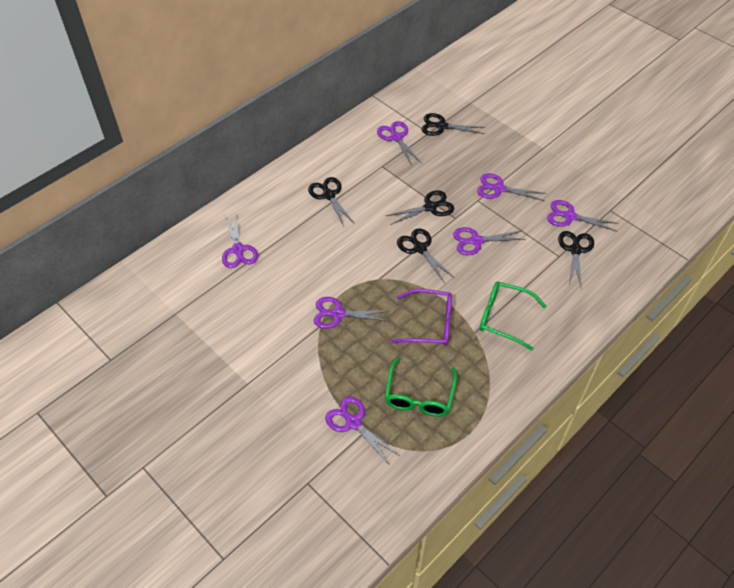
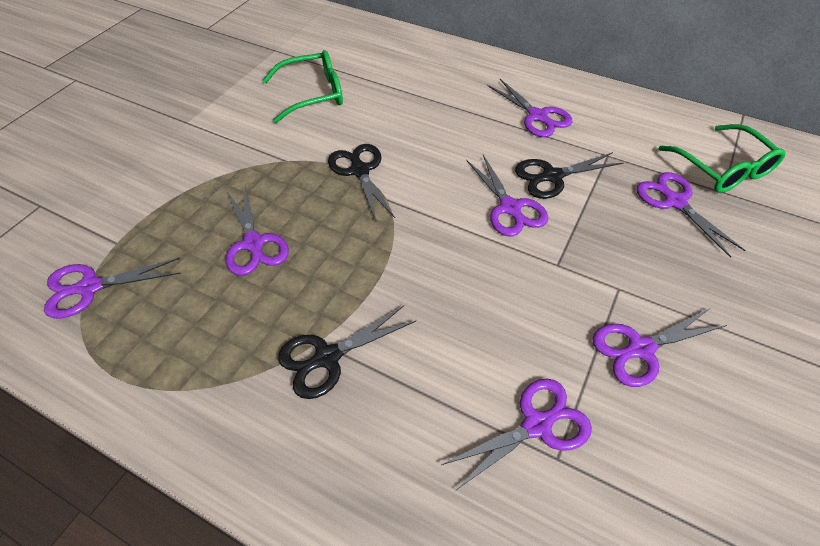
black scissors: 5 -> 3
purple glasses: 1 -> 0

